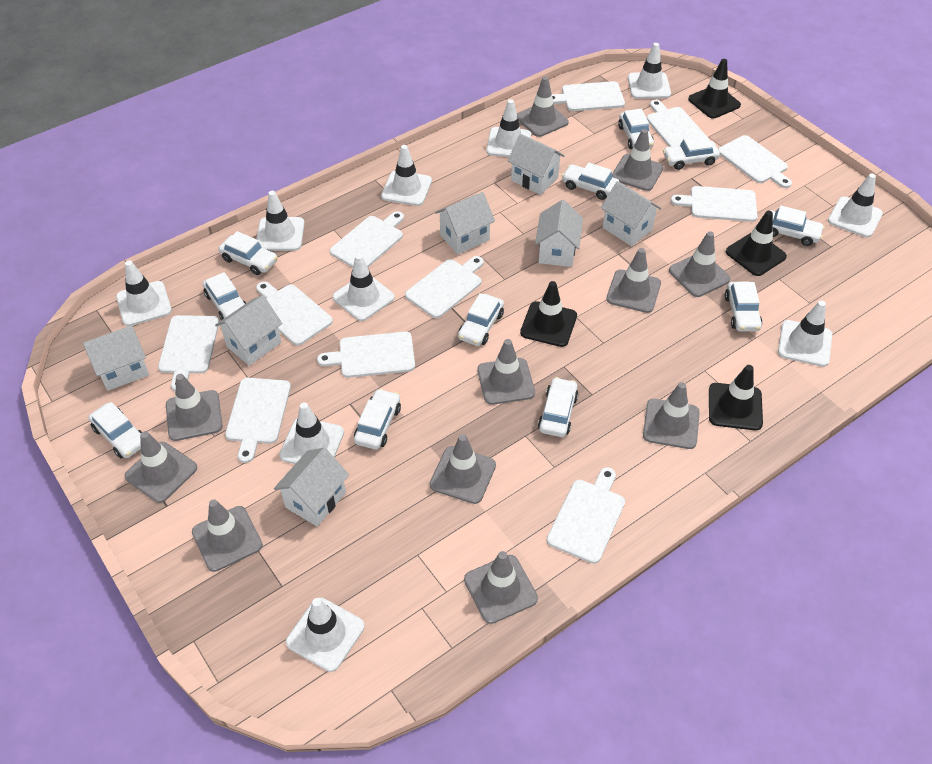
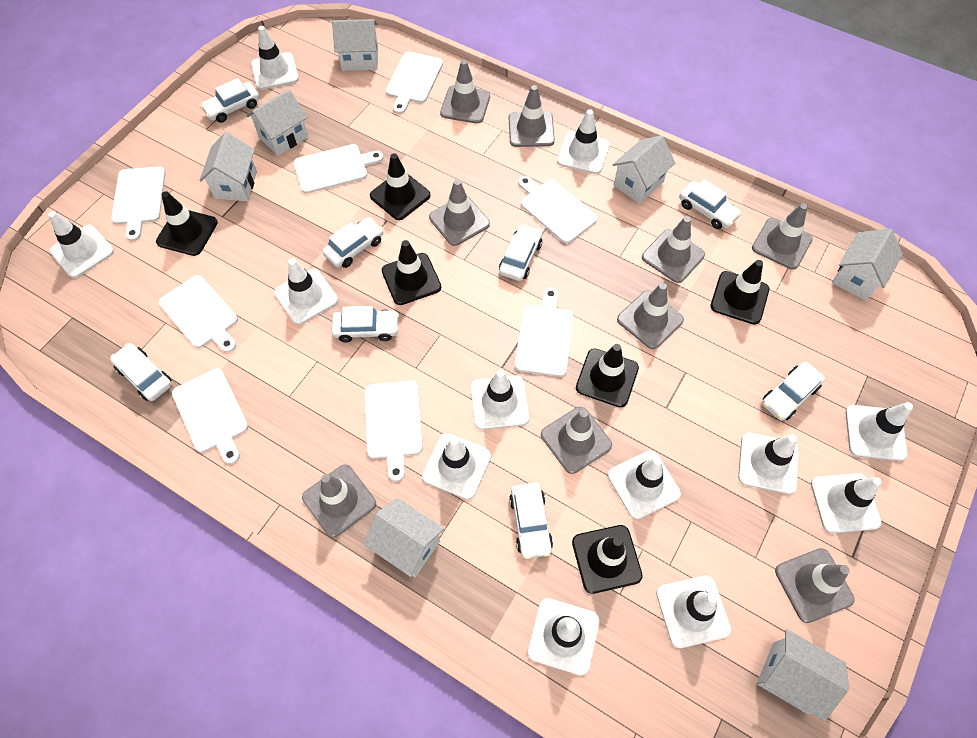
black traffic cone: 4 -> 6
grey traffic cone: 11 -> 9
white car: 11 -> 8
white cutting board: 11 -> 8
white traffic cone: 10 -> 12

